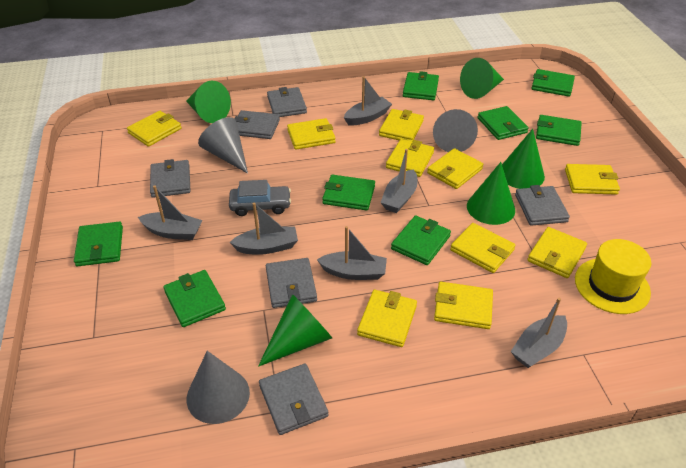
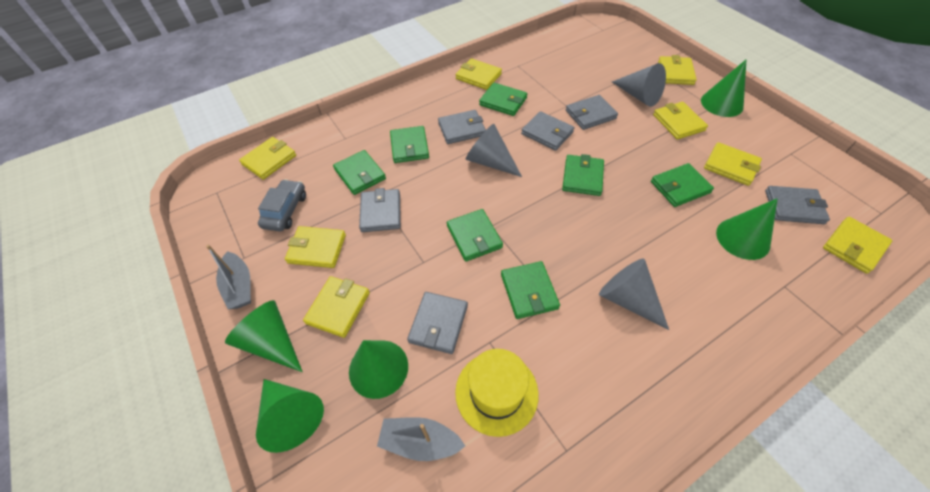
green wallet: 8 -> 7
grey boat: 6 -> 2
yellow wallet: 10 -> 8

